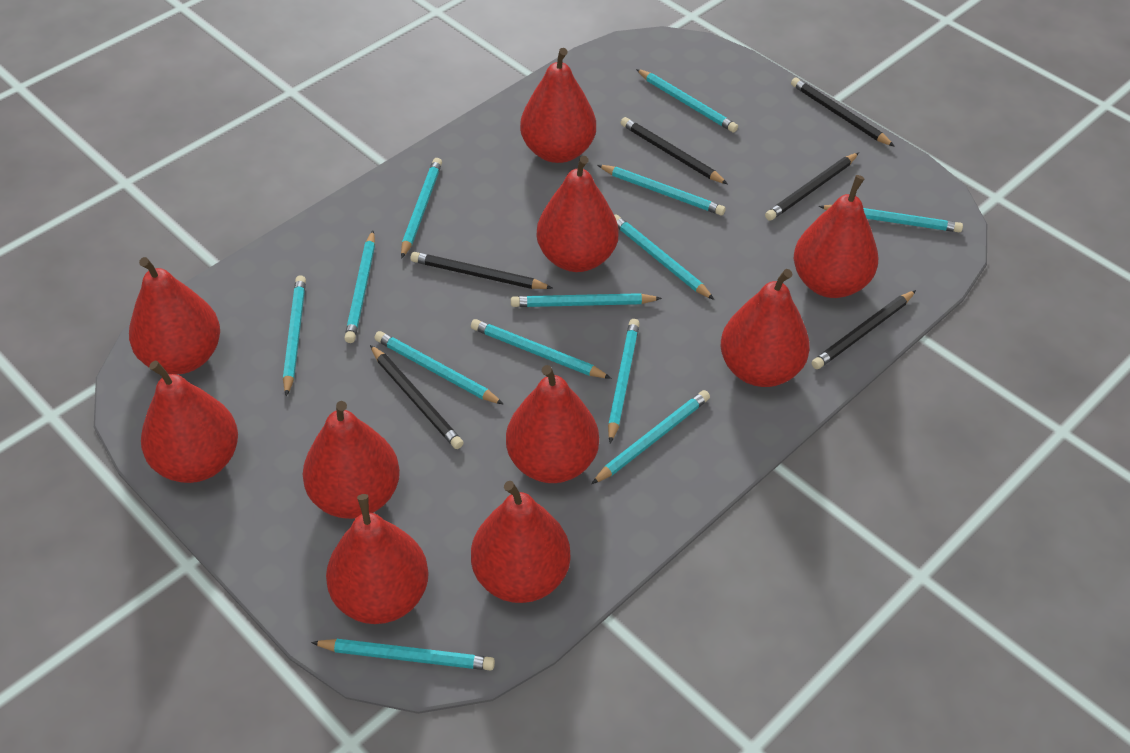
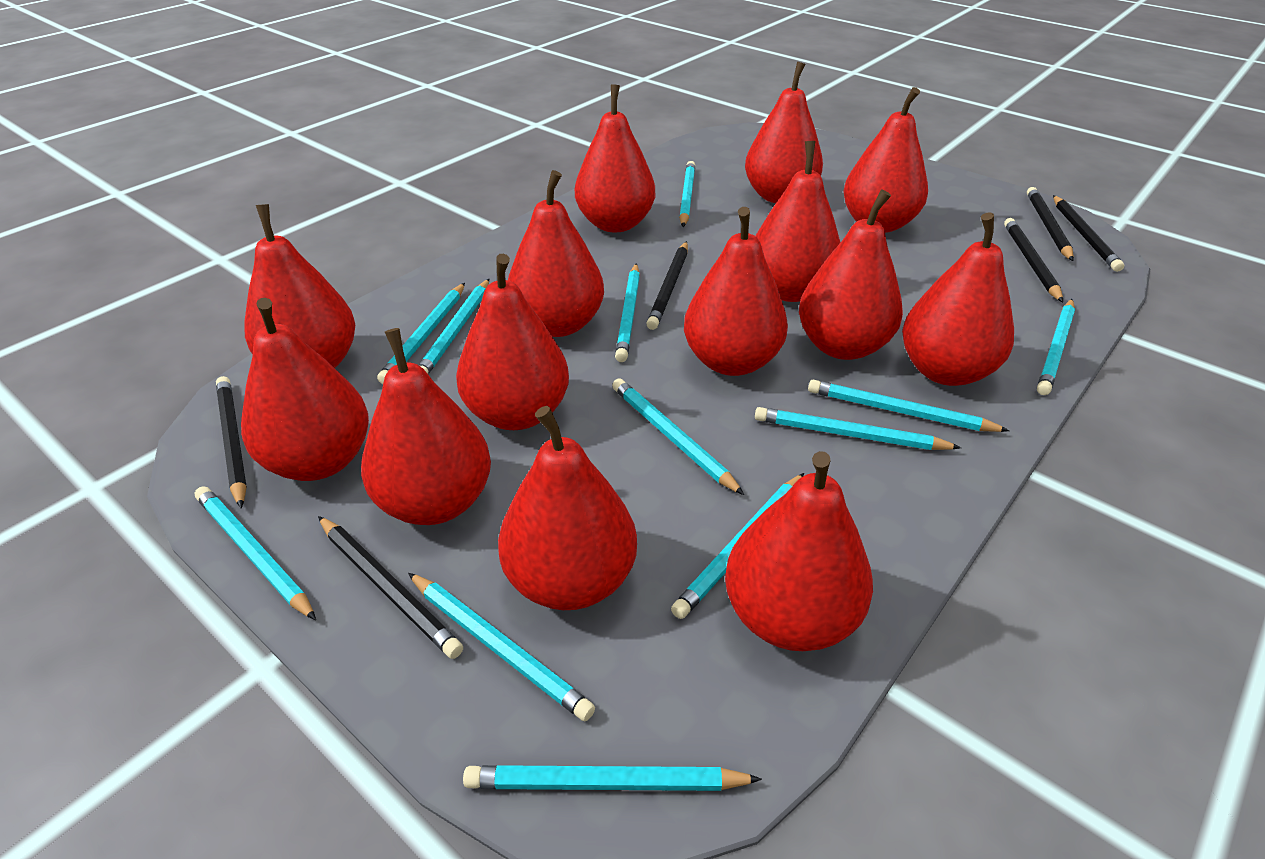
red pear: 10 -> 14
turquoise pencil: 13 -> 12

